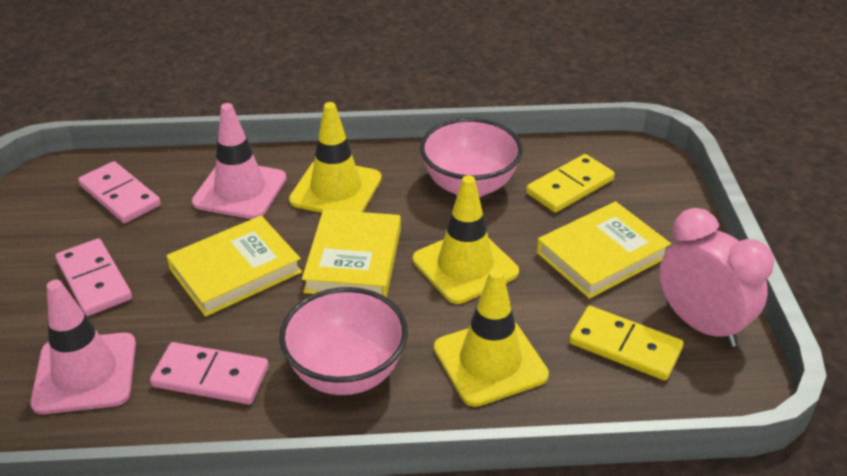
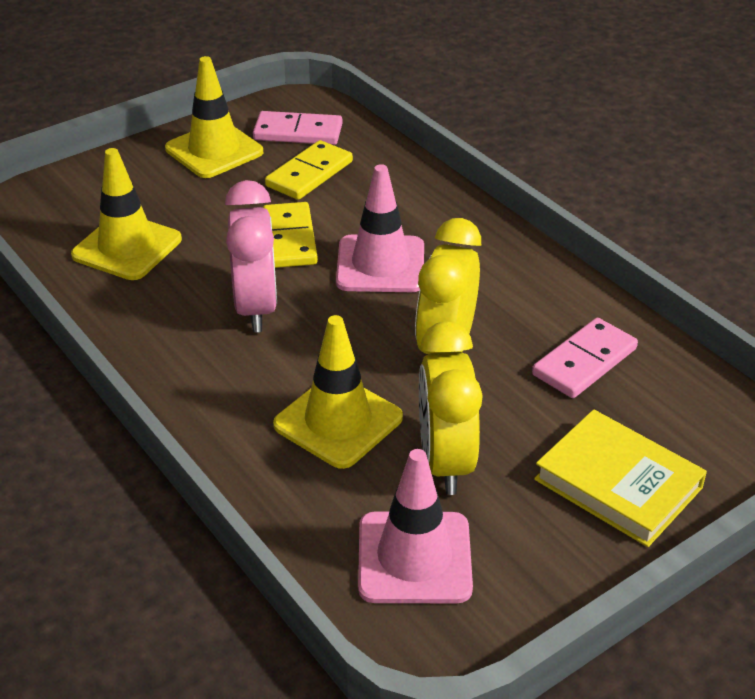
pink bowl: 2 -> 0
pink domino: 3 -> 2
yellow book: 3 -> 1
yellow clock: 0 -> 2

